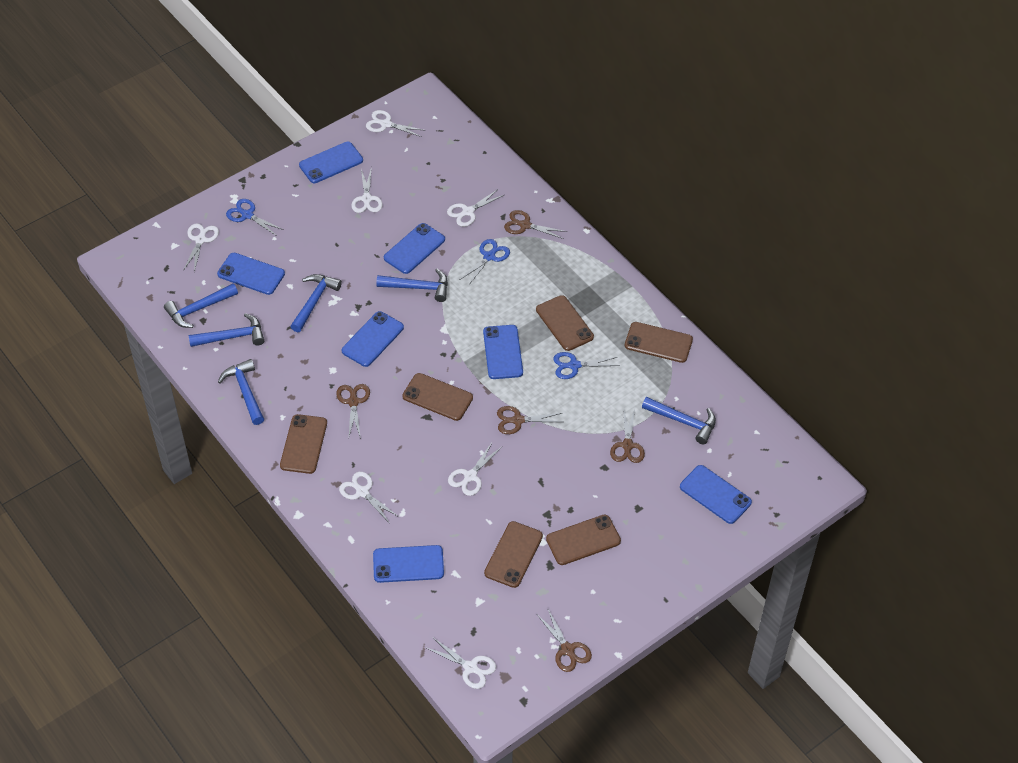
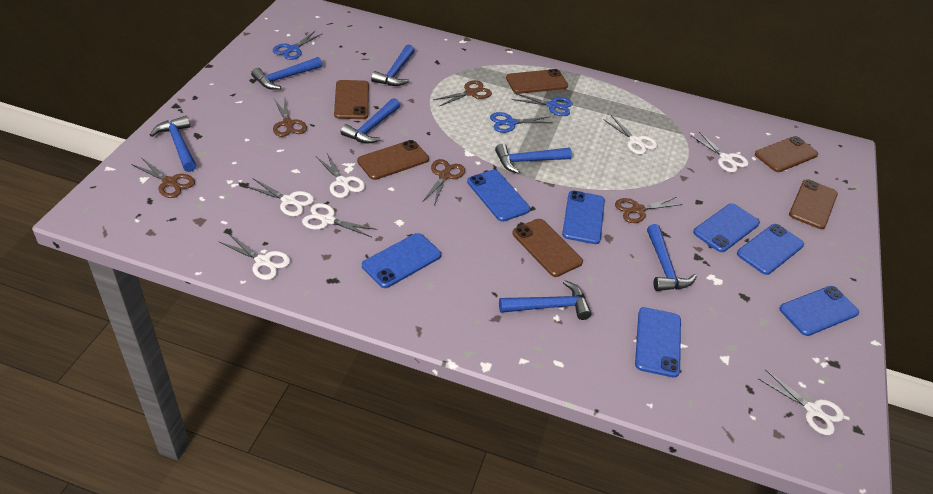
blue hammer: 6 -> 7

